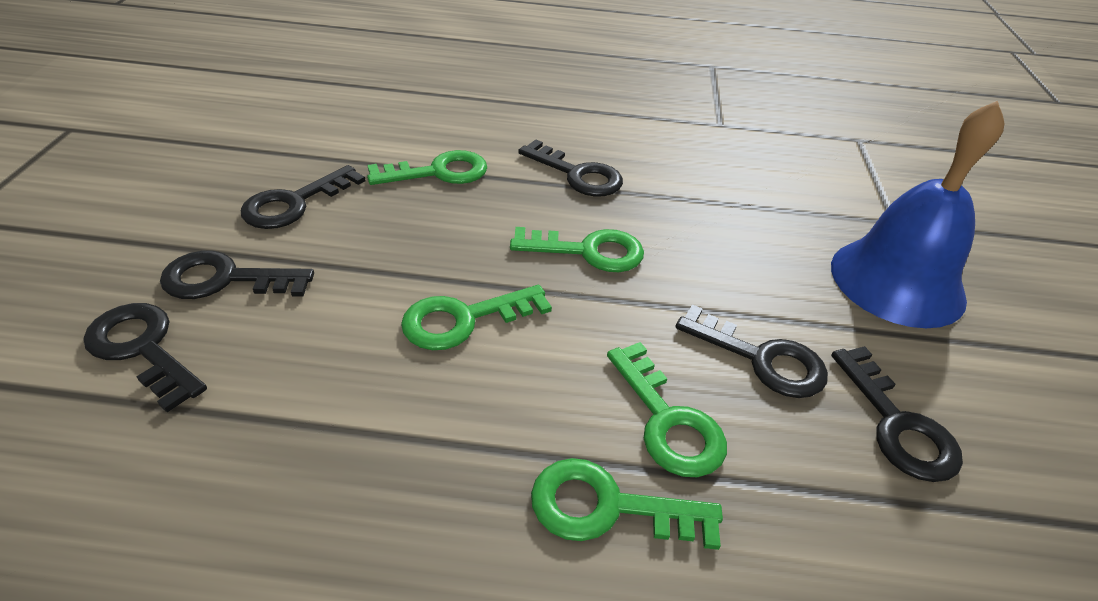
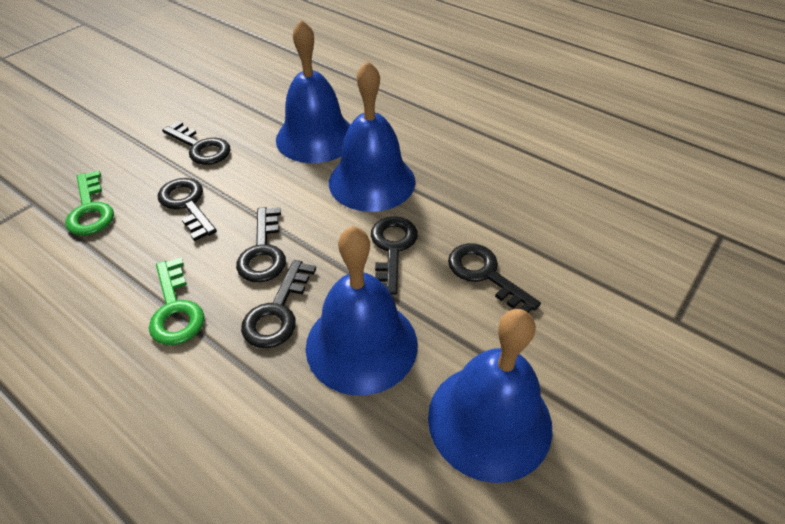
blue bell: 1 -> 4
green key: 5 -> 2

